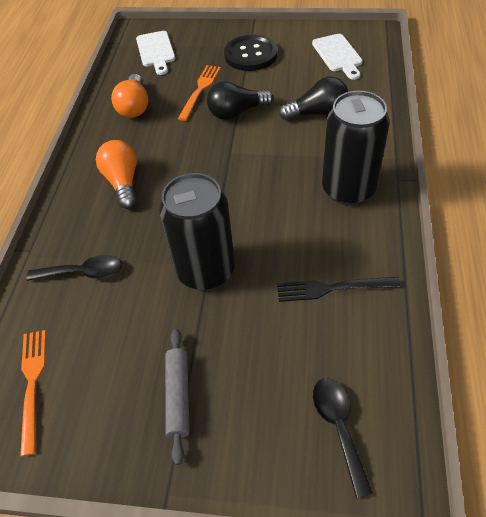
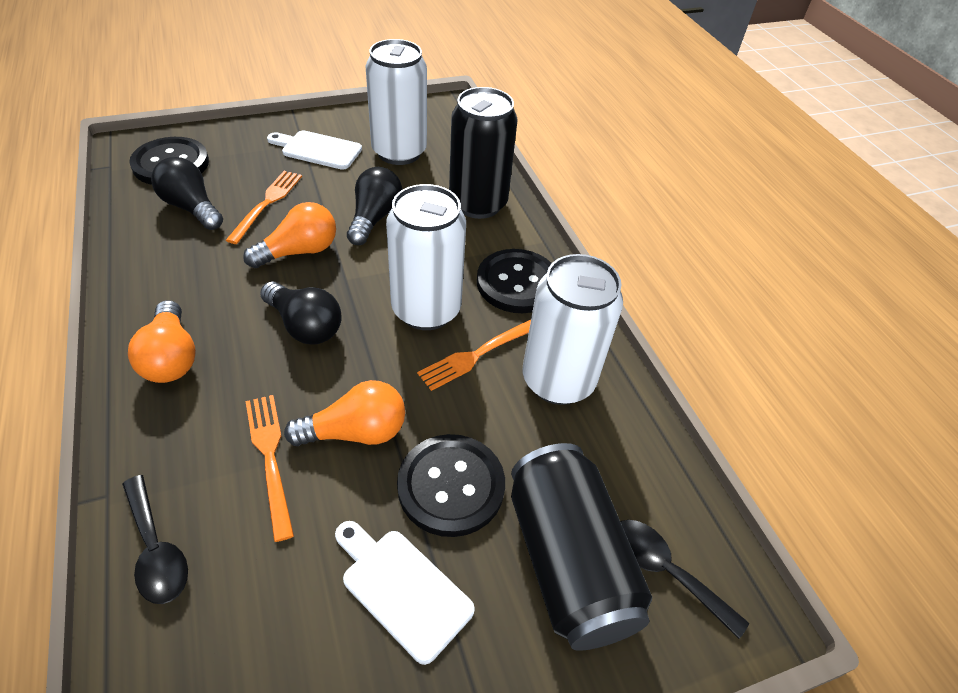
black button: 1 -> 3
black fork: 1 -> 0
black light bulb: 2 -> 3
grey rolling pin: 1 -> 0
orange fork: 2 -> 3
orange light bulb: 2 -> 3
white can: 0 -> 3

